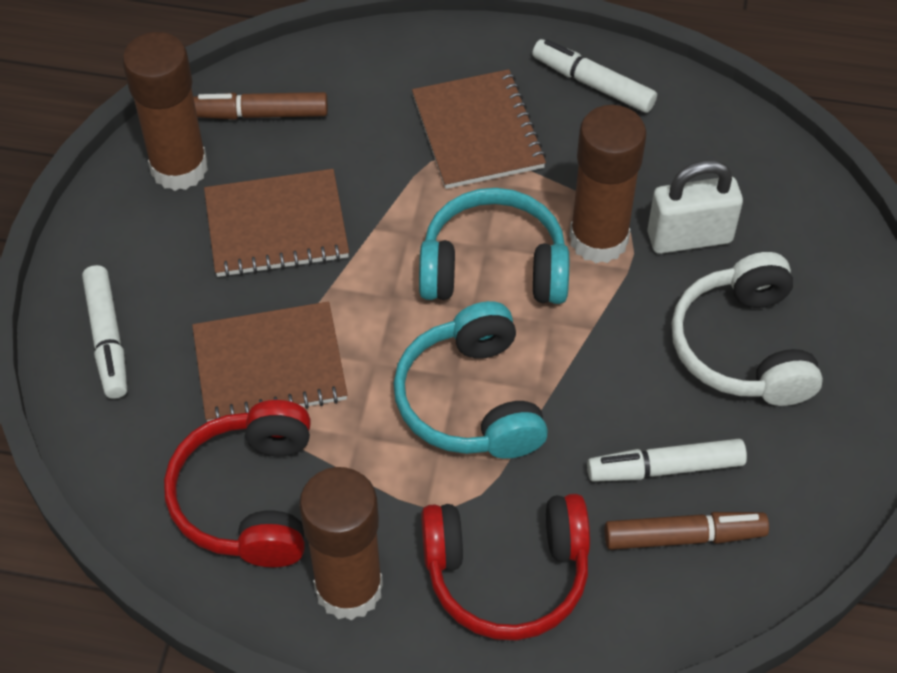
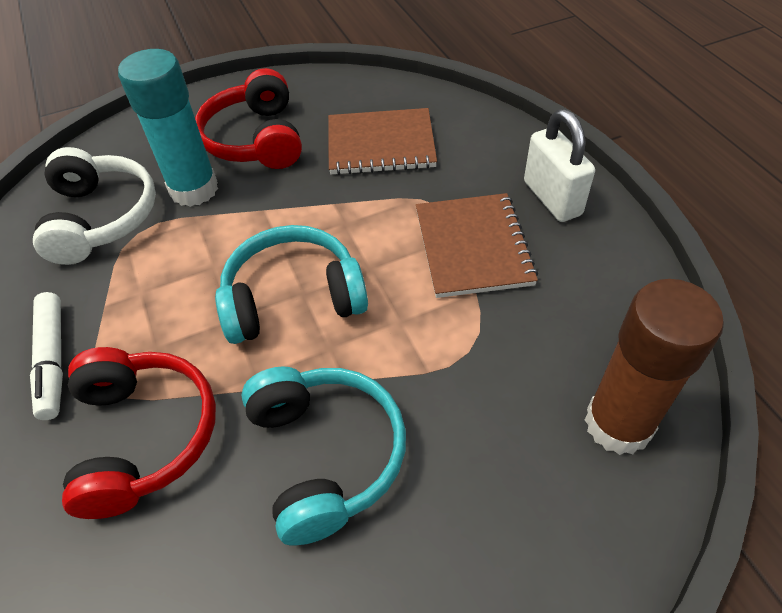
brown glue stick: 3 -> 1
brown marker: 2 -> 0
brown notebook: 3 -> 2
turquoise glue stick: 0 -> 1
white marker: 3 -> 1

